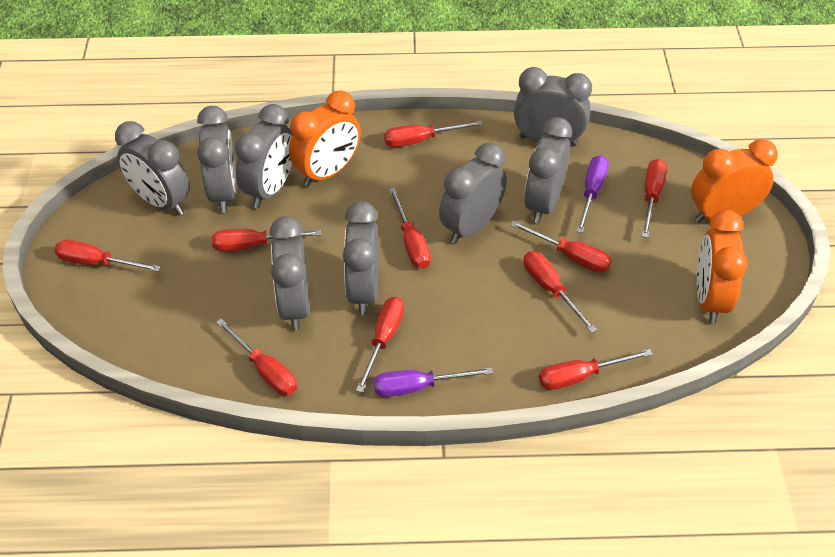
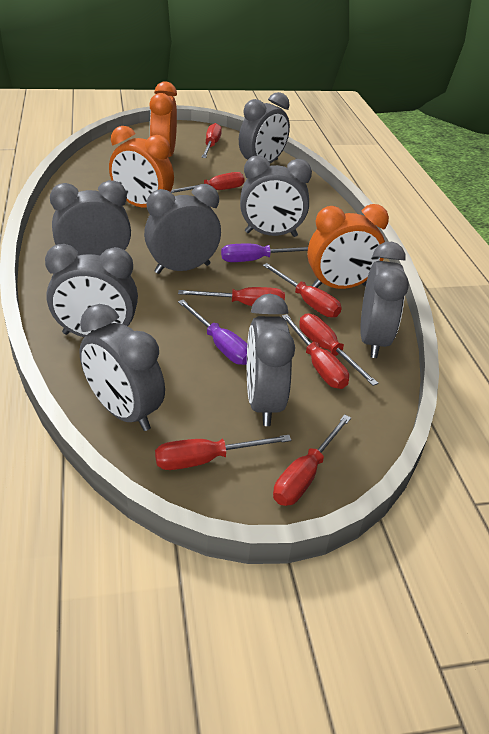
red screwdriver: 10 -> 8

